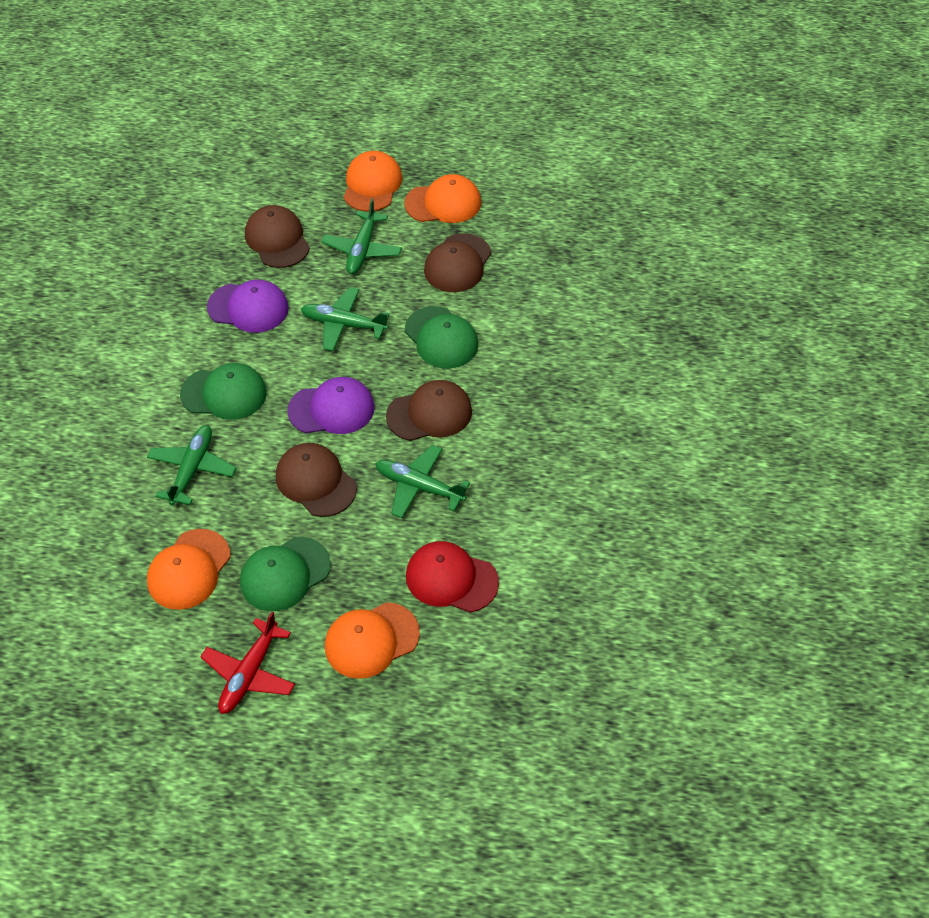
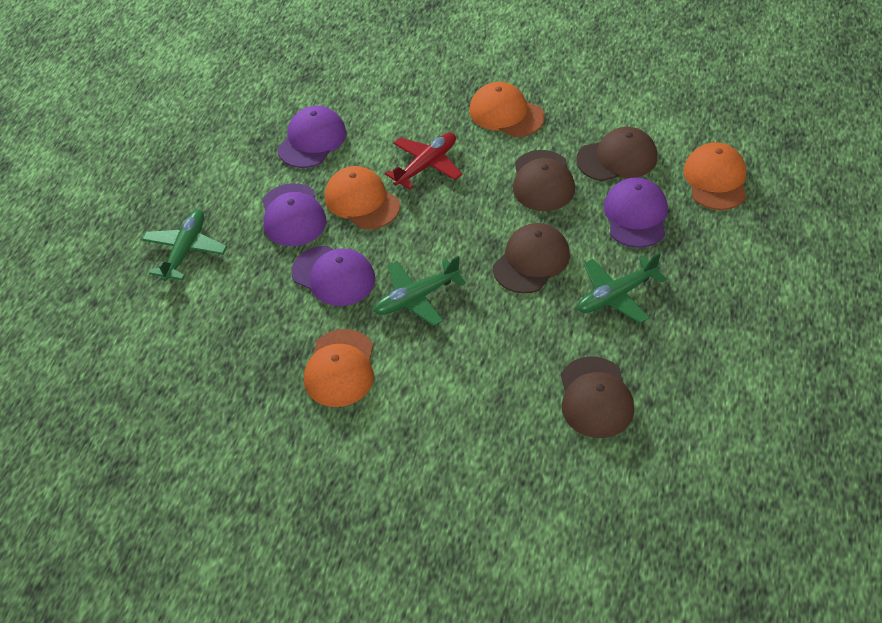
green cap: 3 -> 0
green plane: 4 -> 3
purple cap: 2 -> 4
red cap: 1 -> 0

